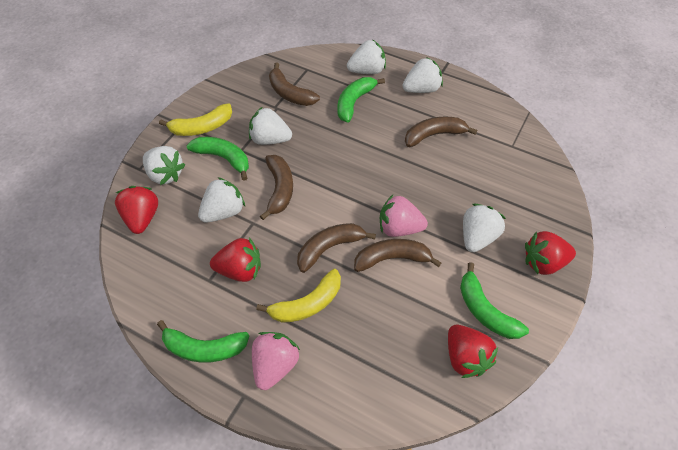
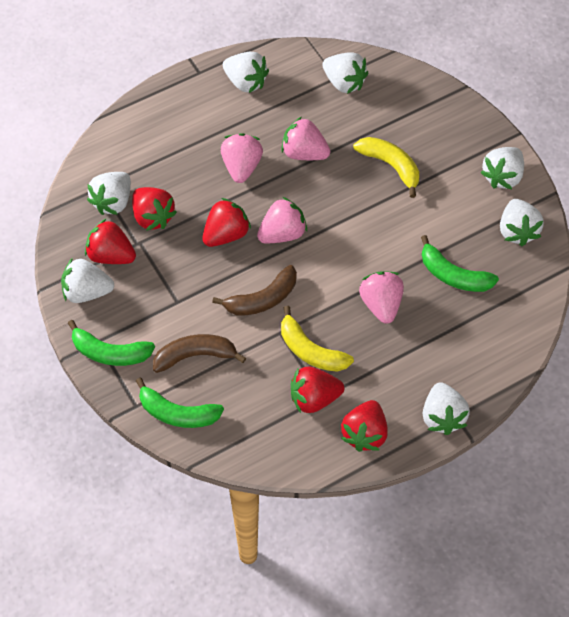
brown banana: 5 -> 2
green banana: 4 -> 3
pink strawberry: 2 -> 4
red strawberry: 4 -> 5
white strawberry: 6 -> 7

